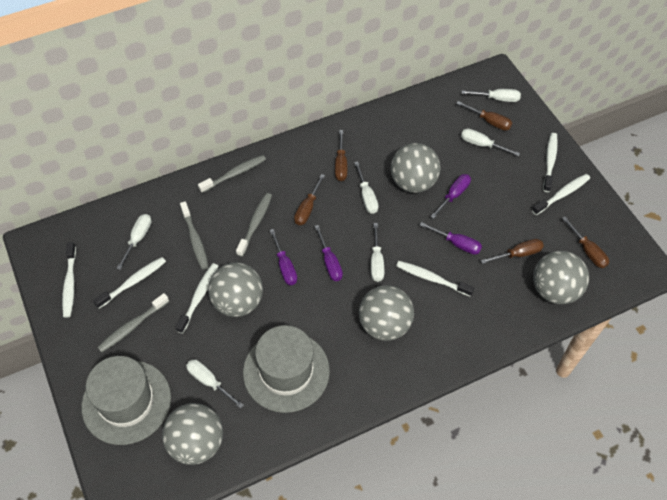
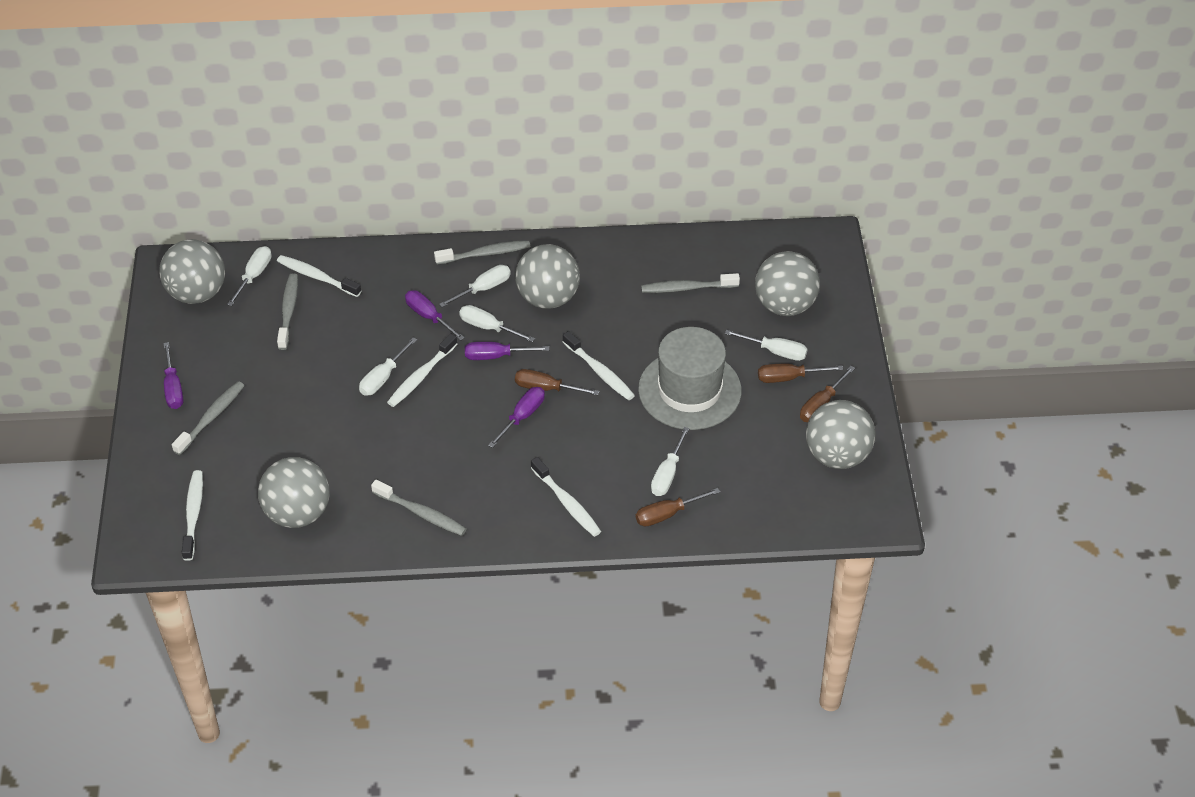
brown screwdriver: 5 -> 4
grey hat: 2 -> 1
grey toothbrush: 4 -> 5
white toothbrush: 6 -> 5

